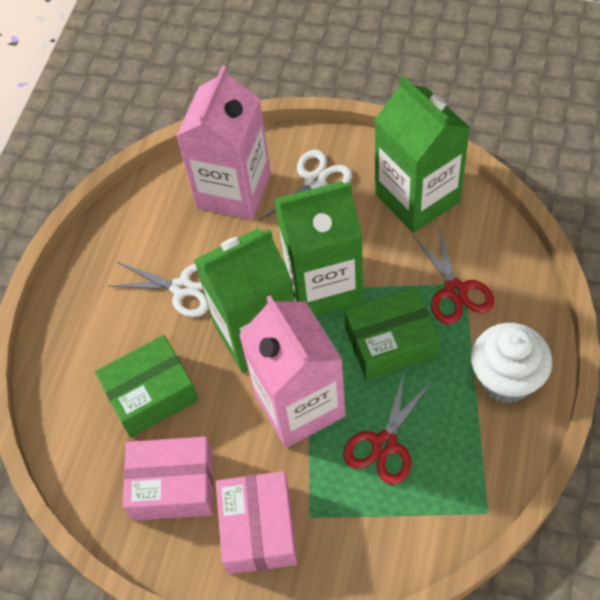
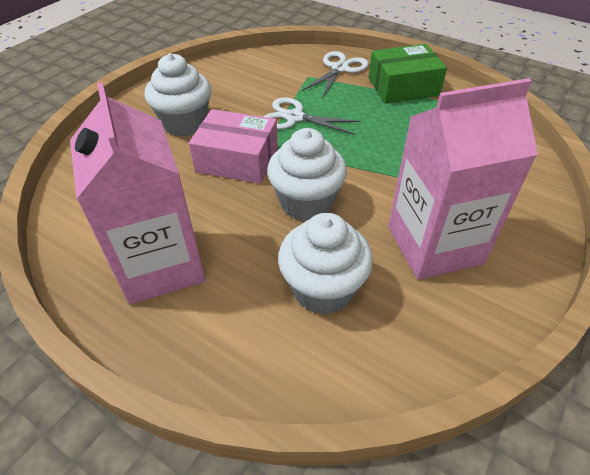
green box: 2 -> 1
green carton: 3 -> 0
pink box: 2 -> 1
red scissors: 2 -> 0
white cupcake: 1 -> 3

